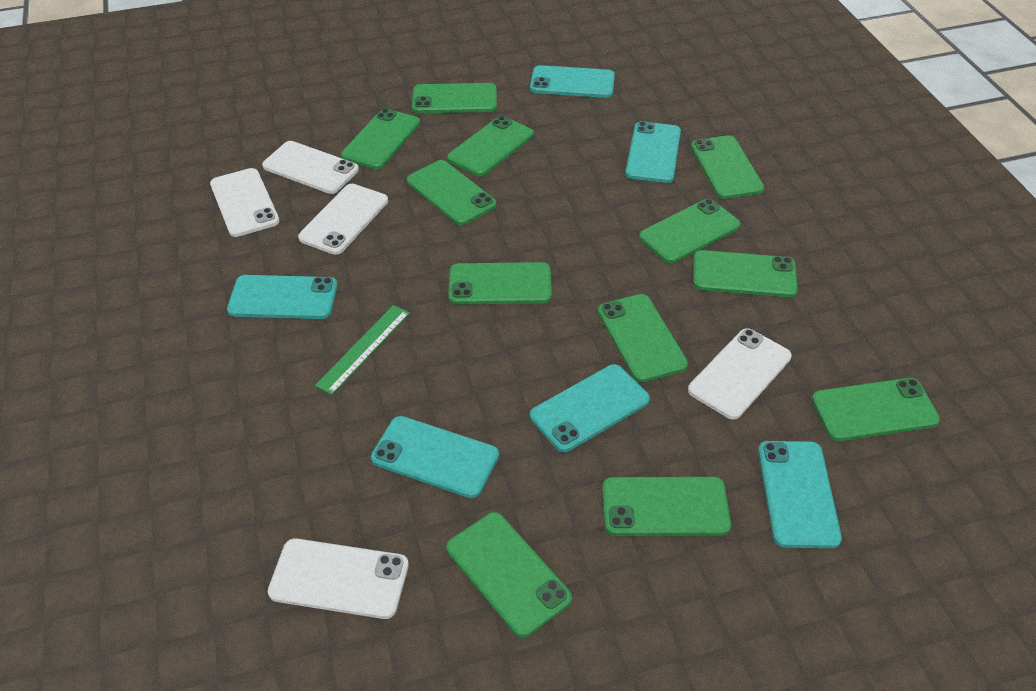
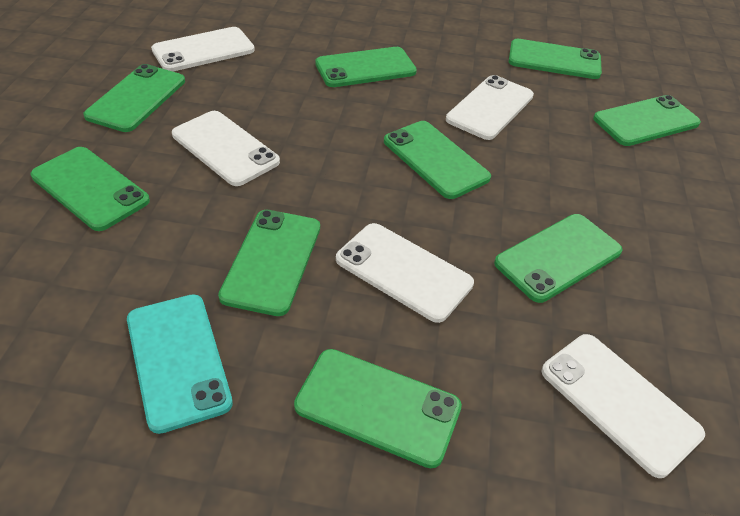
green phone: 12 -> 9
green ruler: 1 -> 0
turquoise phone: 6 -> 1

